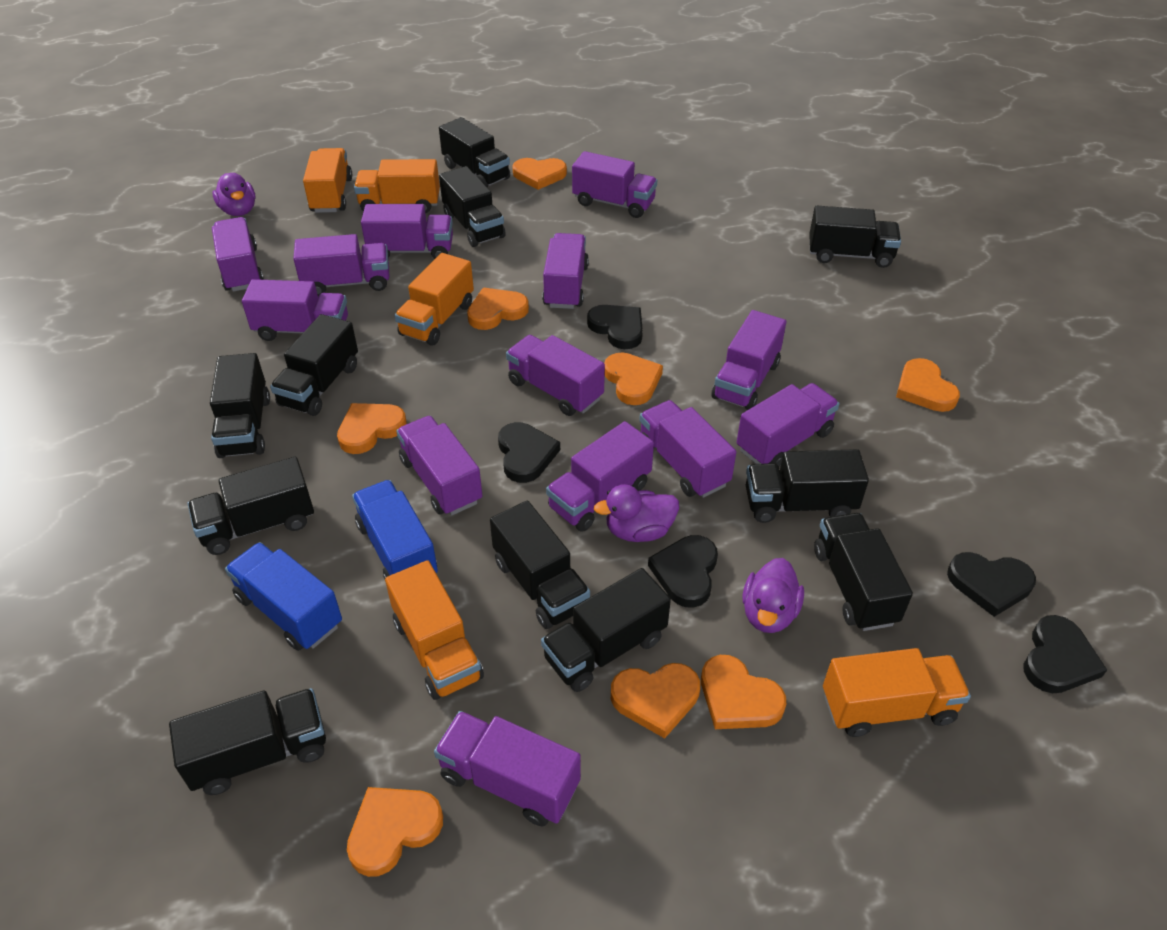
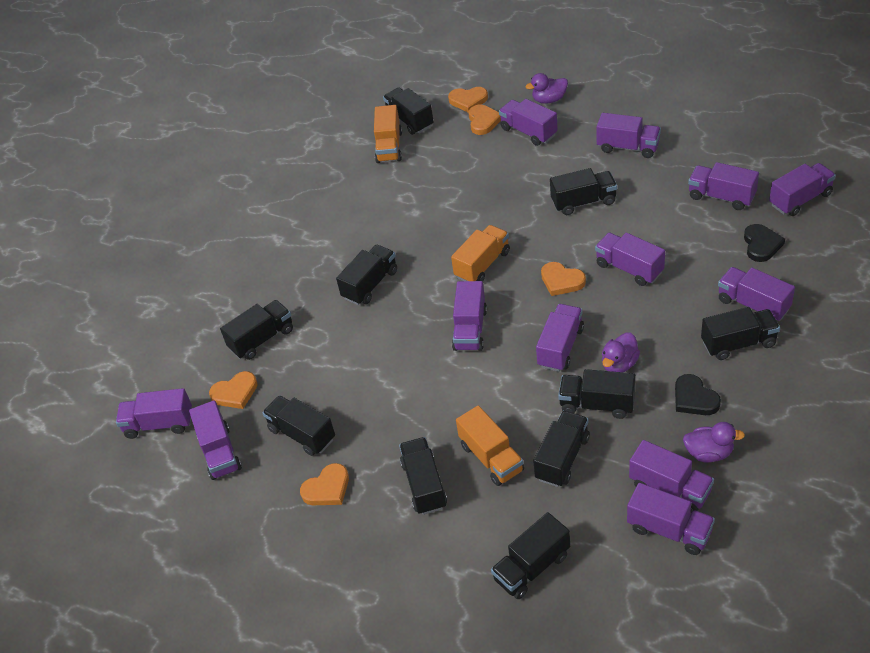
black heart: 5 -> 2
black truck: 11 -> 10
blue truck: 2 -> 0
orange heart: 8 -> 5
orange truck: 5 -> 3
purple truck: 13 -> 12

